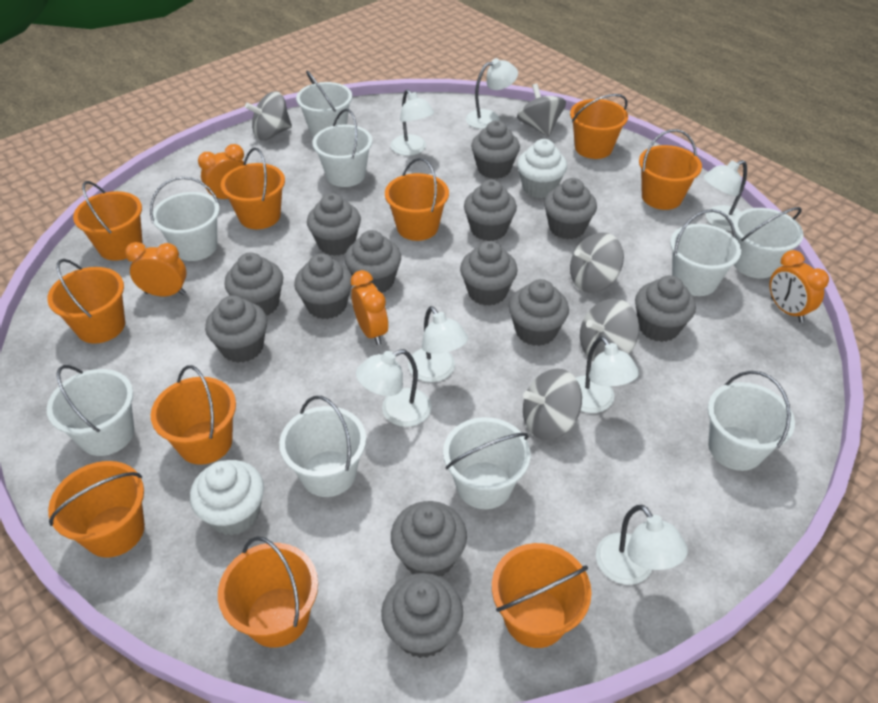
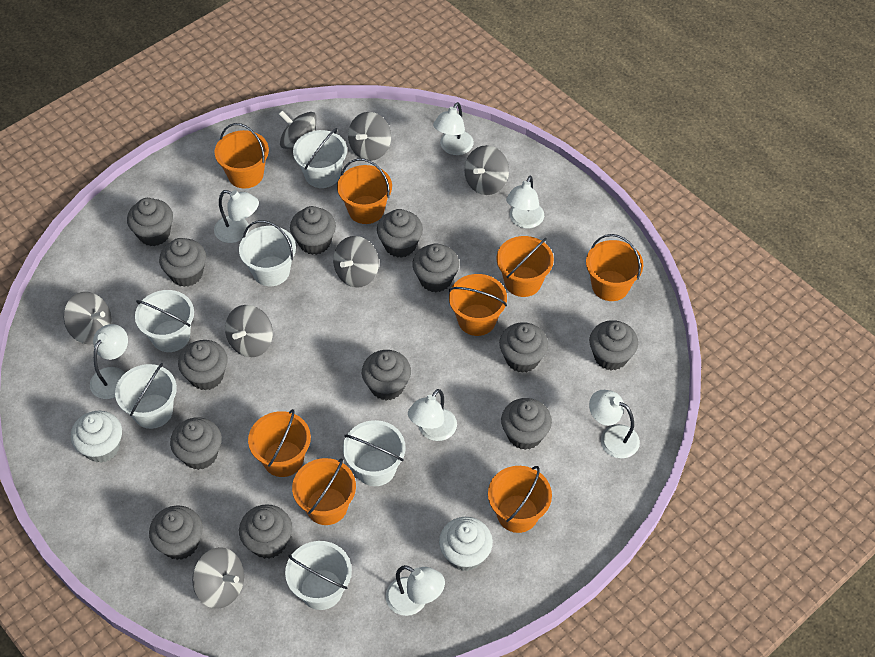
grey spinning top: 5 -> 7
orange bucket: 10 -> 8
orange clock: 4 -> 0
white bucket: 9 -> 6

